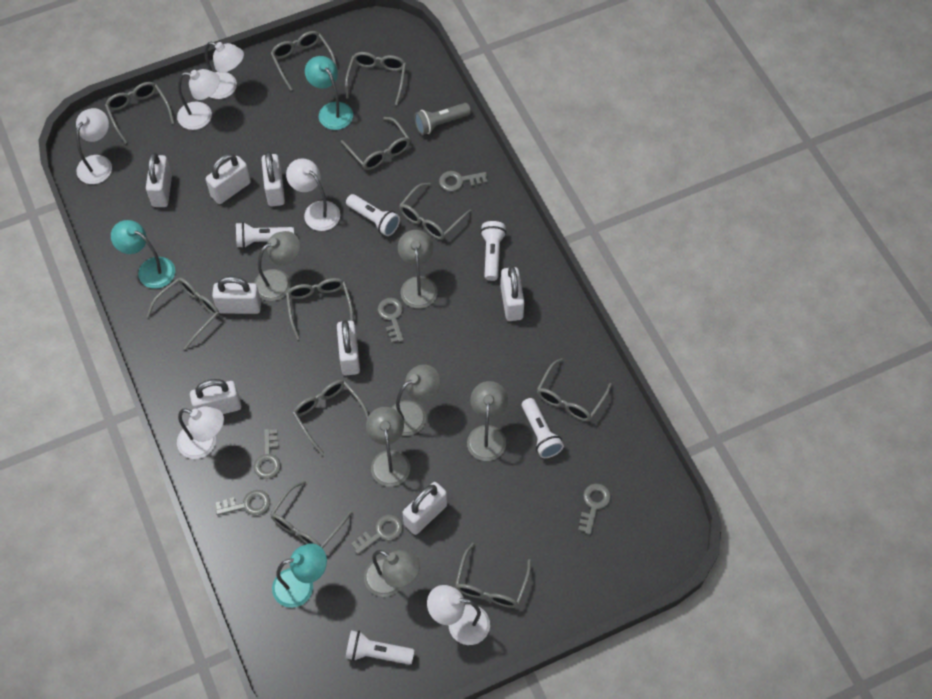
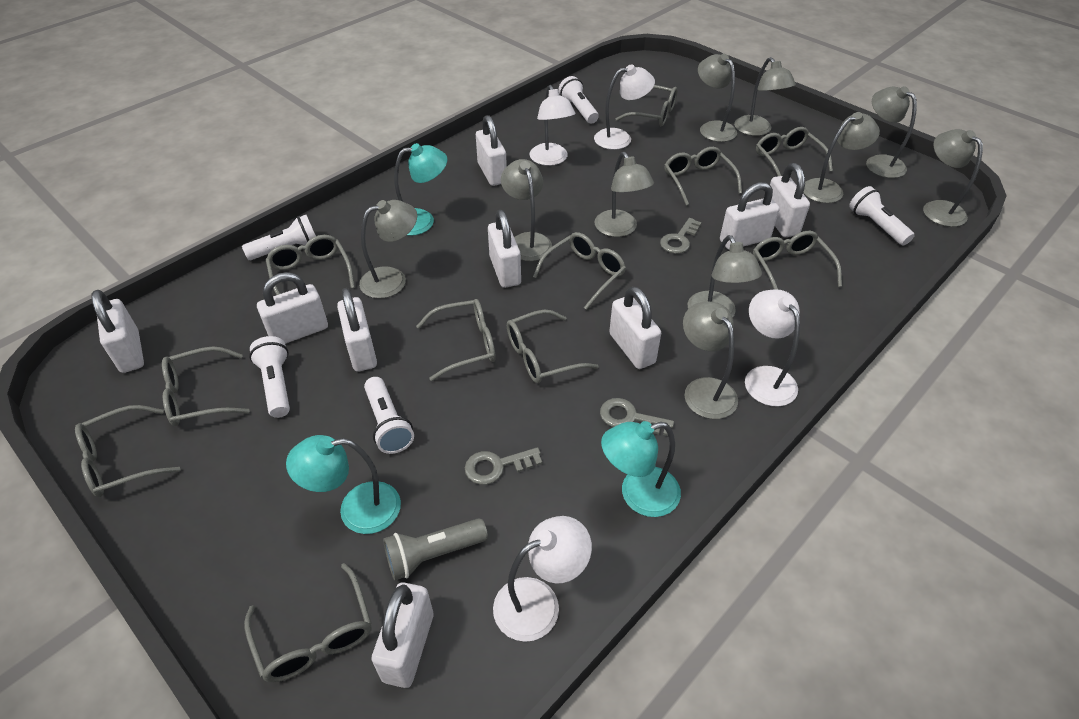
grey key: 6 -> 3
grey lamp: 6 -> 10
white lamp: 6 -> 4
white padlock: 8 -> 9

